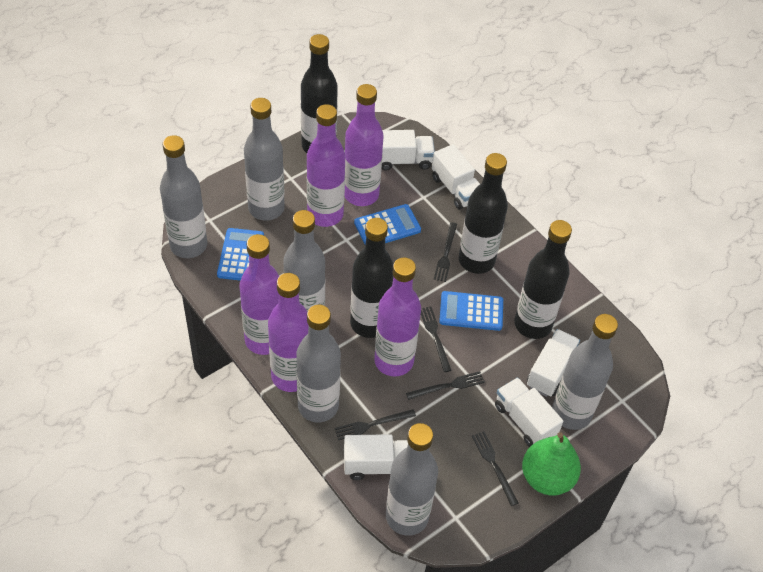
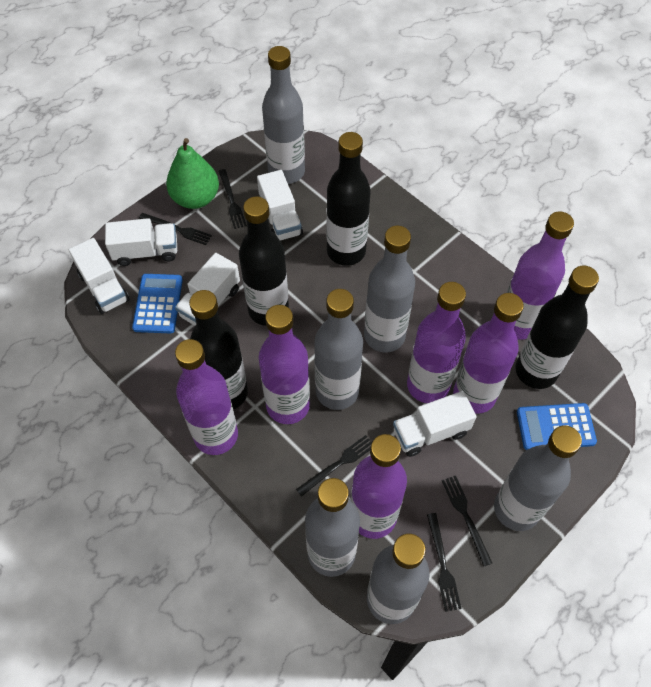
blue calculator: 3 -> 2
purple bottle: 5 -> 6

